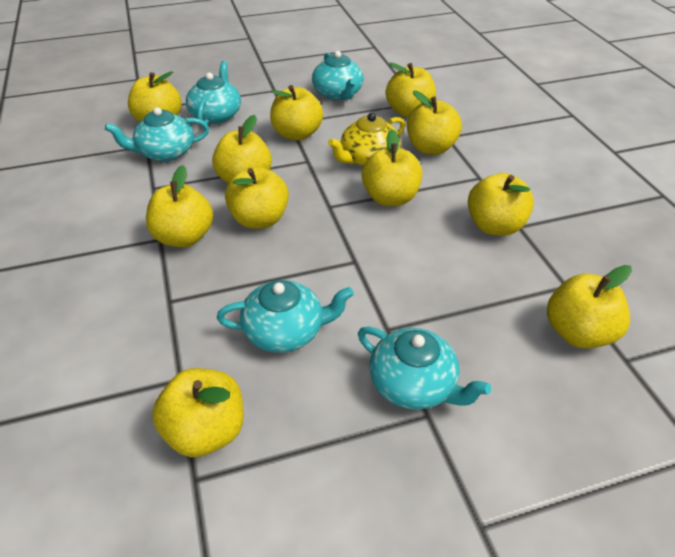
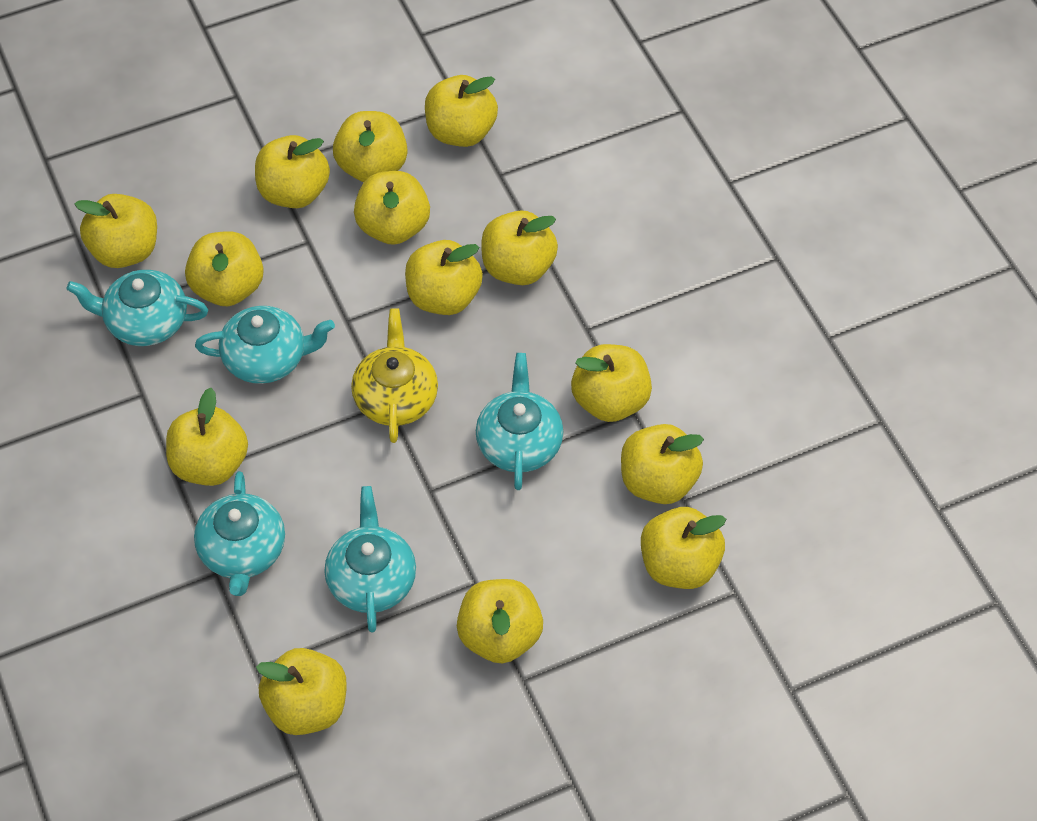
yellow apple: 11 -> 14

